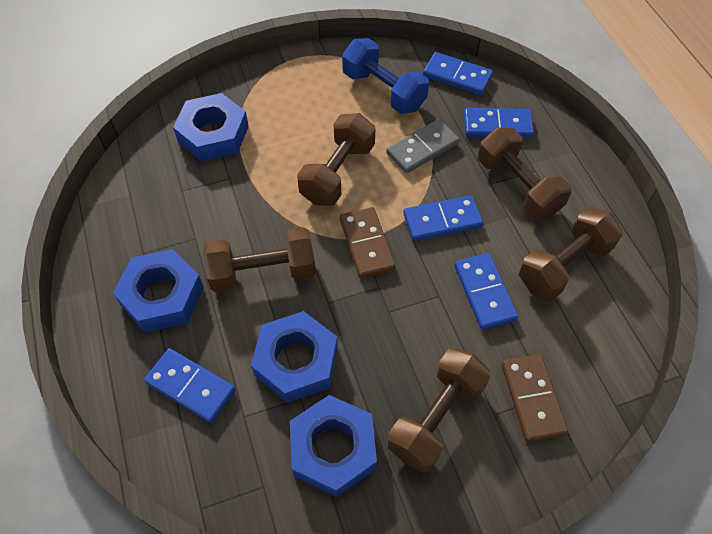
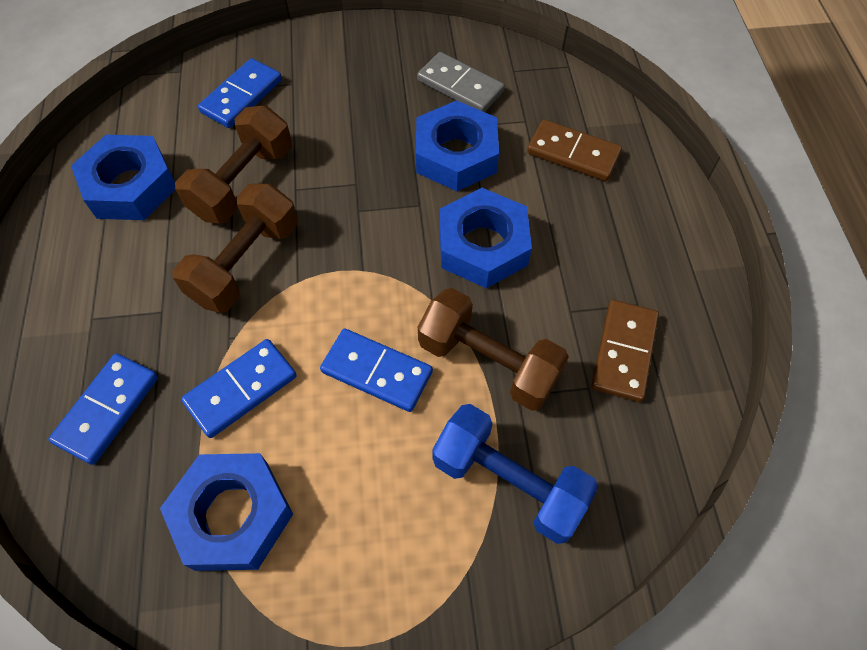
blue domino: 5 -> 4
brown dumbbell: 5 -> 3

